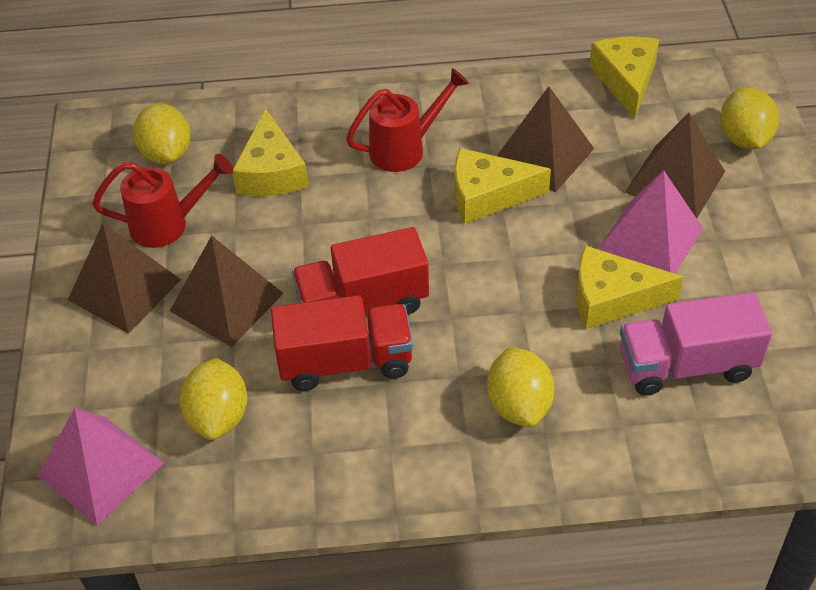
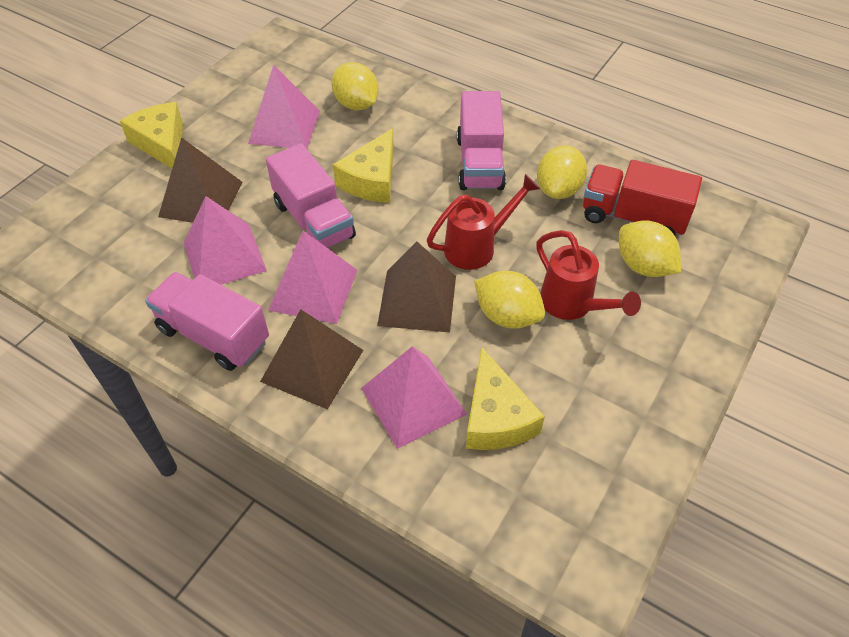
brown pyramid: 4 -> 3
pink pyramid: 2 -> 4
pink truck: 1 -> 3
red truck: 2 -> 1
yellow cheese: 4 -> 3

